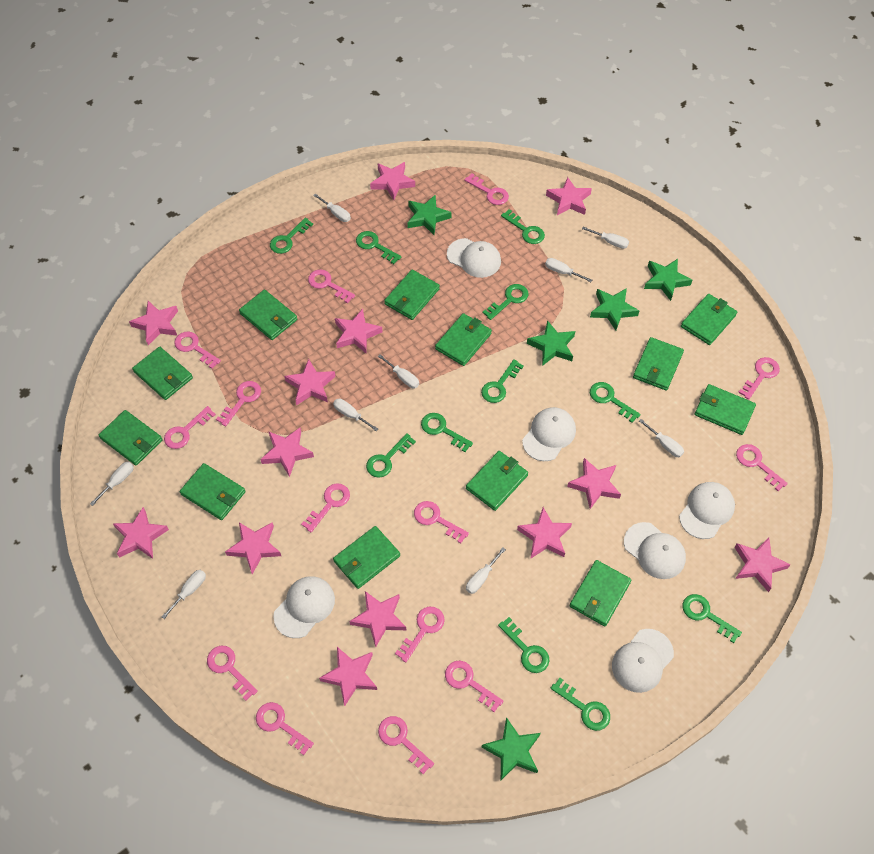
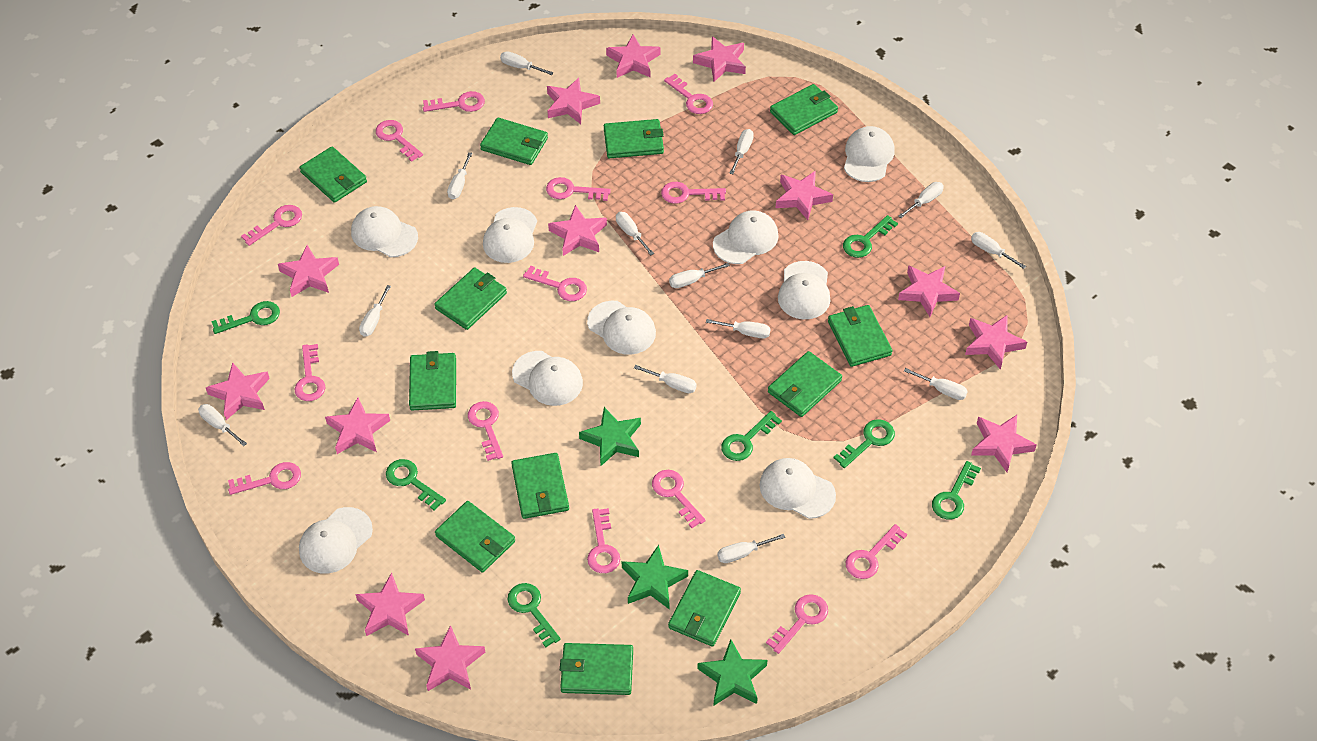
green key: 11 -> 7
green star: 5 -> 3
white cap: 6 -> 9
white screwdriver: 9 -> 13

